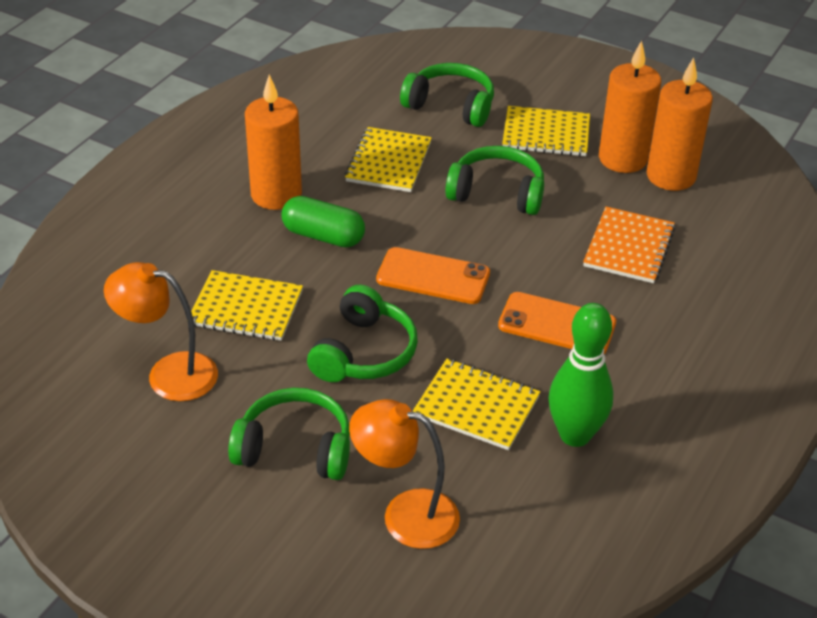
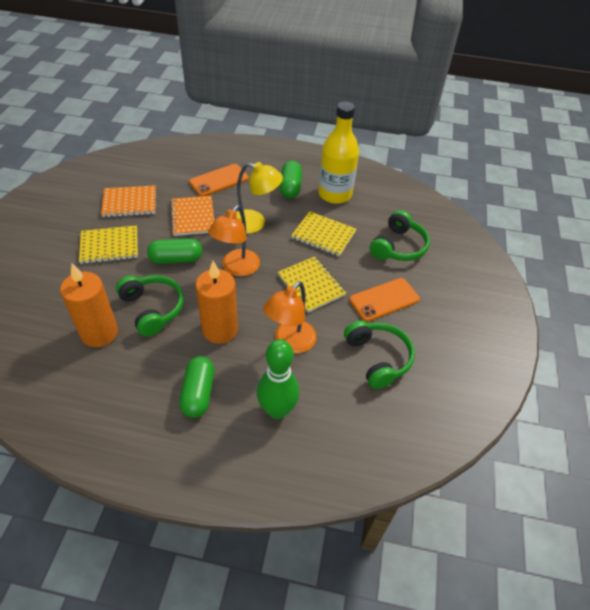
green capsule: 1 -> 3
green headphones: 4 -> 3
orange candle: 3 -> 2
orange notebook: 1 -> 2
yellow bottle: 0 -> 1
yellow lamp: 0 -> 1
yellow notebook: 4 -> 3

